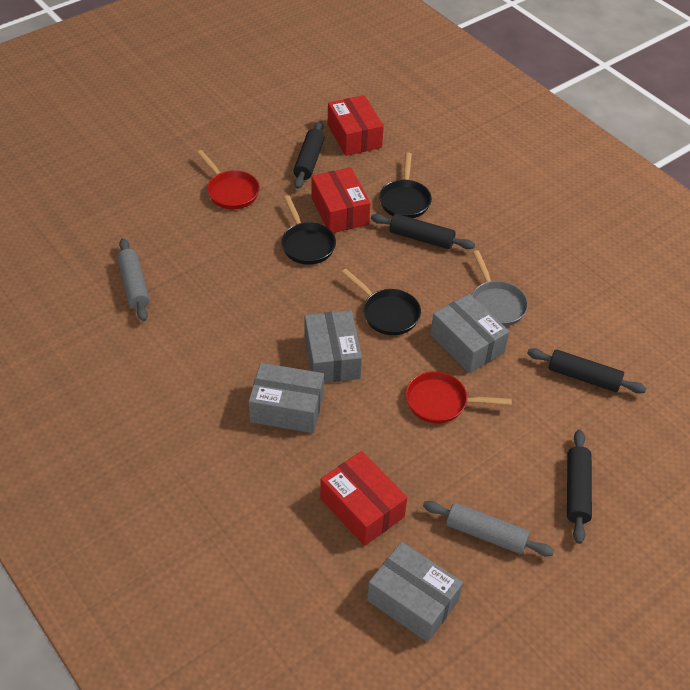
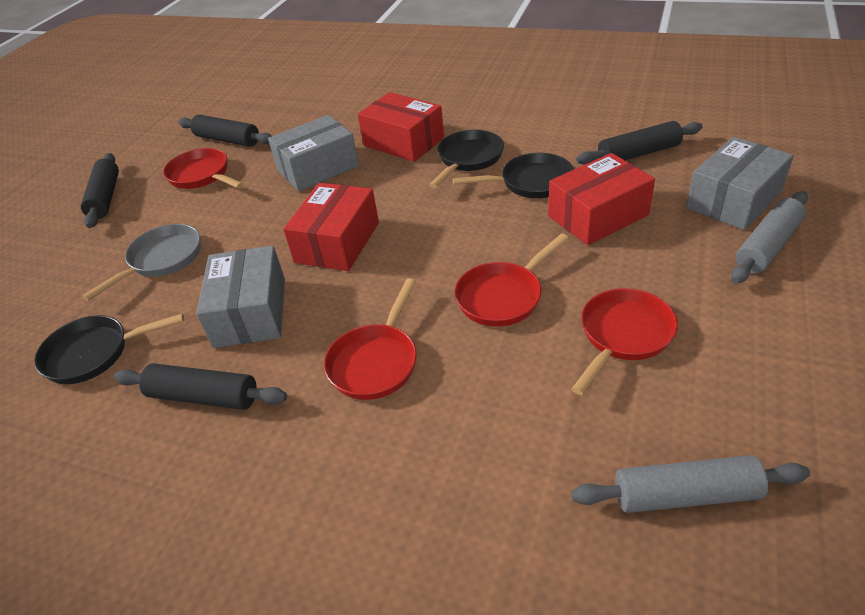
grey box: 4 -> 3
red pan: 2 -> 4

